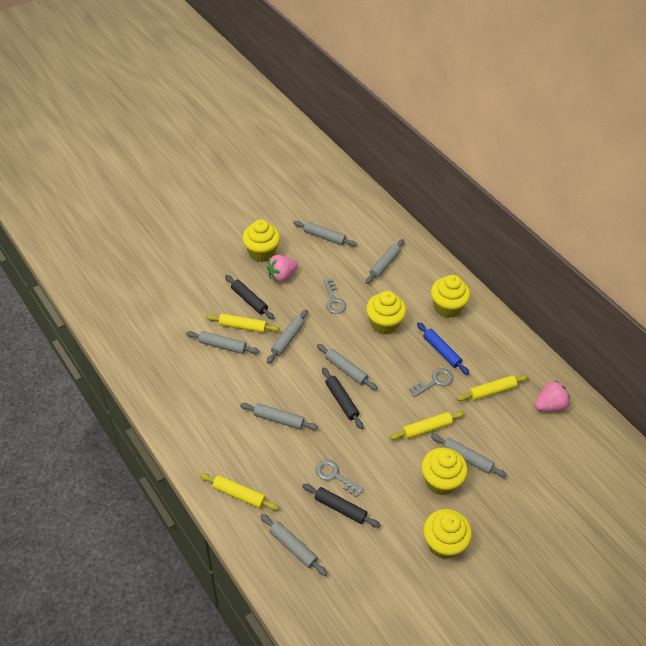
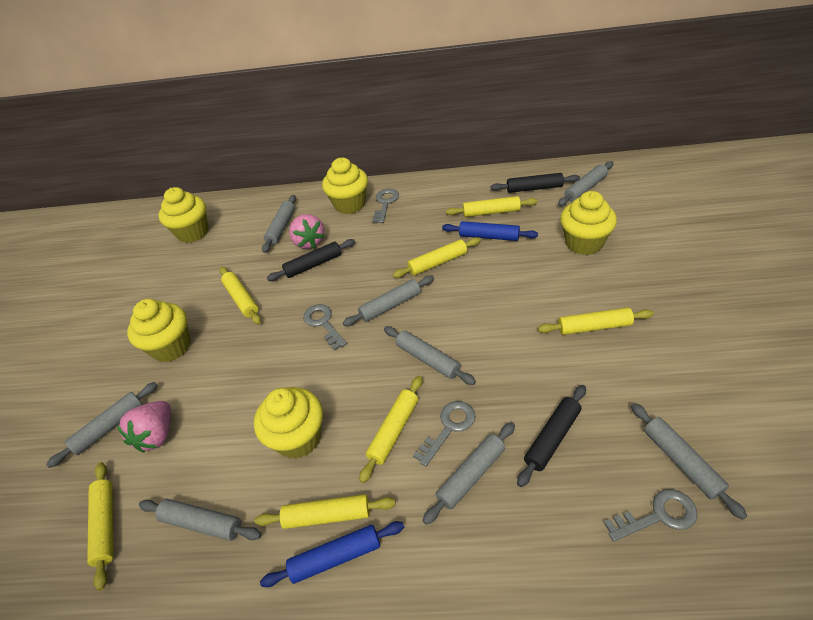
blue rolling pin: 1 -> 2
grey key: 3 -> 4
yellow rolling pin: 4 -> 7

